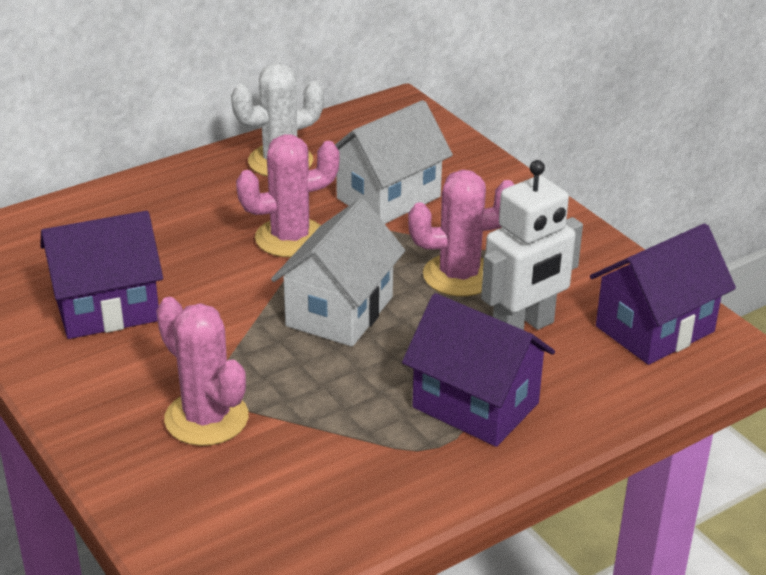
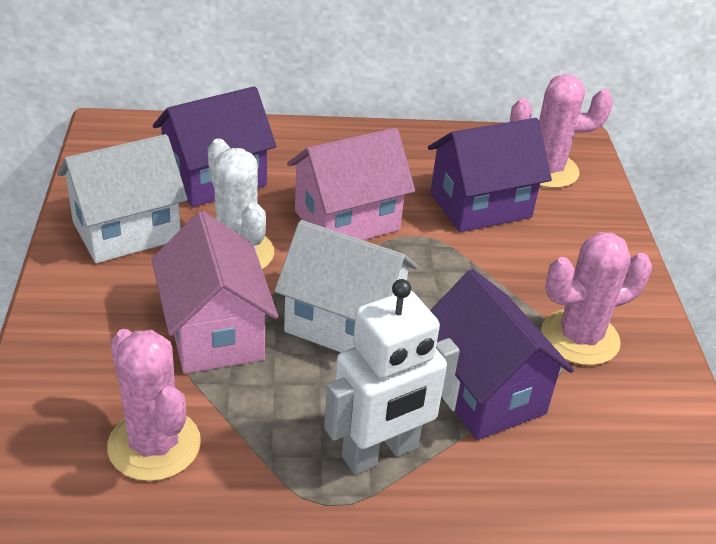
pink house: 0 -> 2

